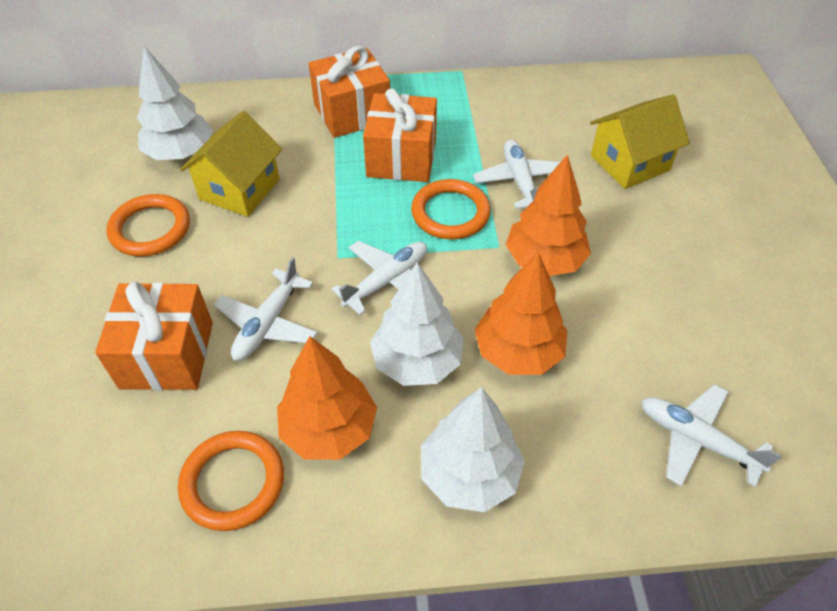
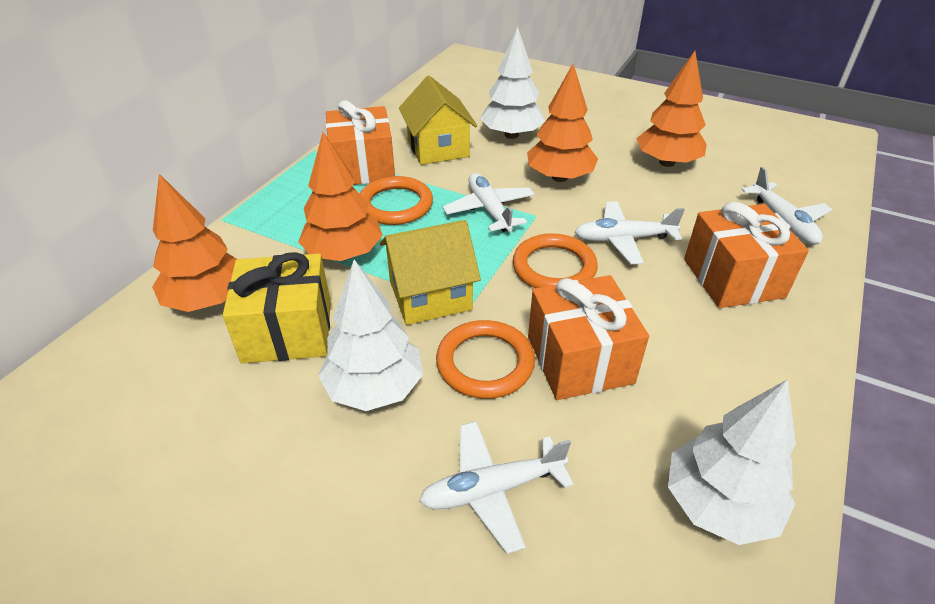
orange tree: 3 -> 4
yellow gift: 0 -> 1

